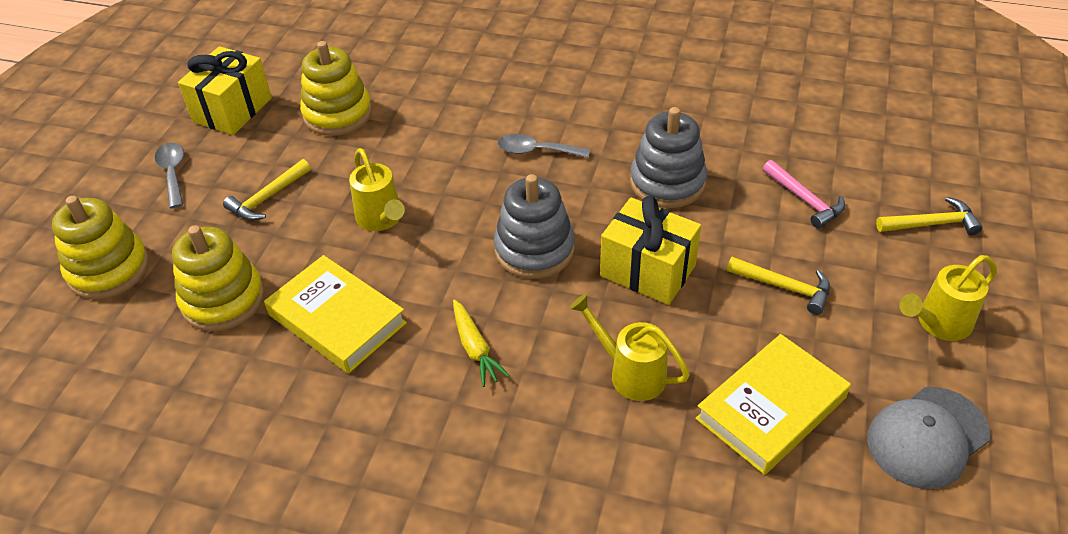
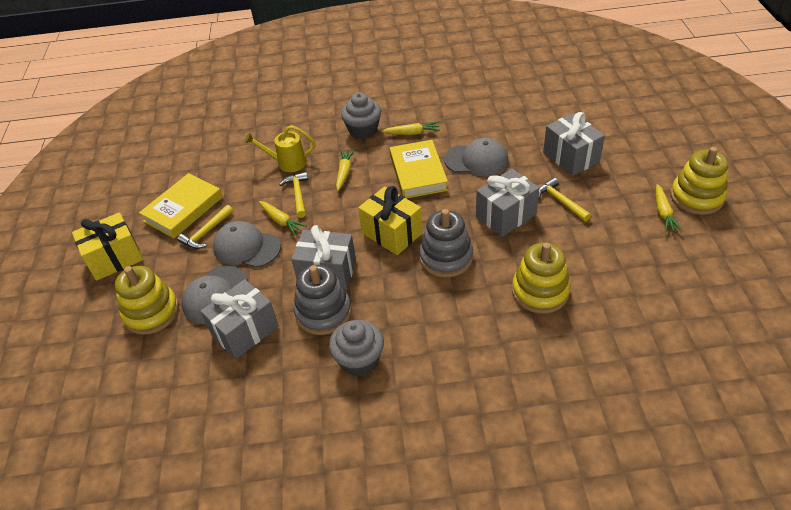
grey cap: 1 -> 3
grey cupcake: 0 -> 2
grey gift: 0 -> 4
grey spoon: 2 -> 0
pink hammer: 1 -> 0
yellow carrot: 1 -> 4
yellow watering can: 3 -> 1

